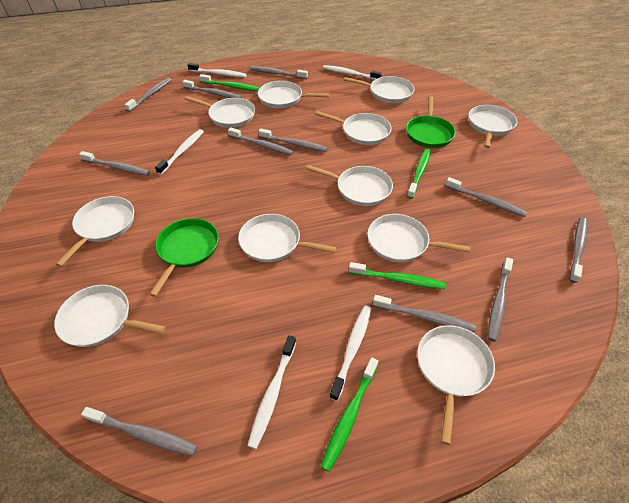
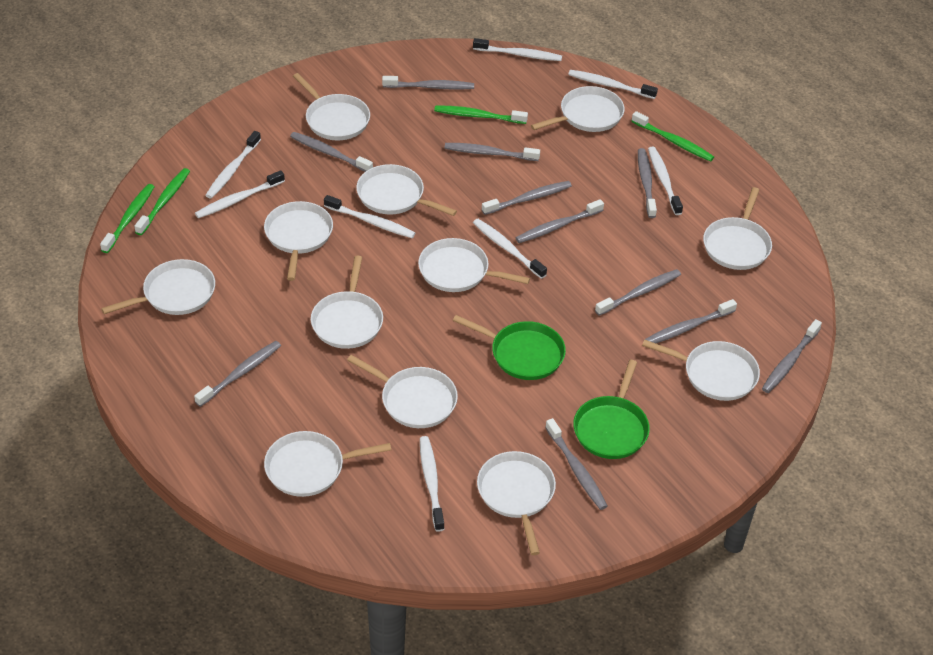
white pan: 11 -> 12
white toothbrush: 5 -> 8

